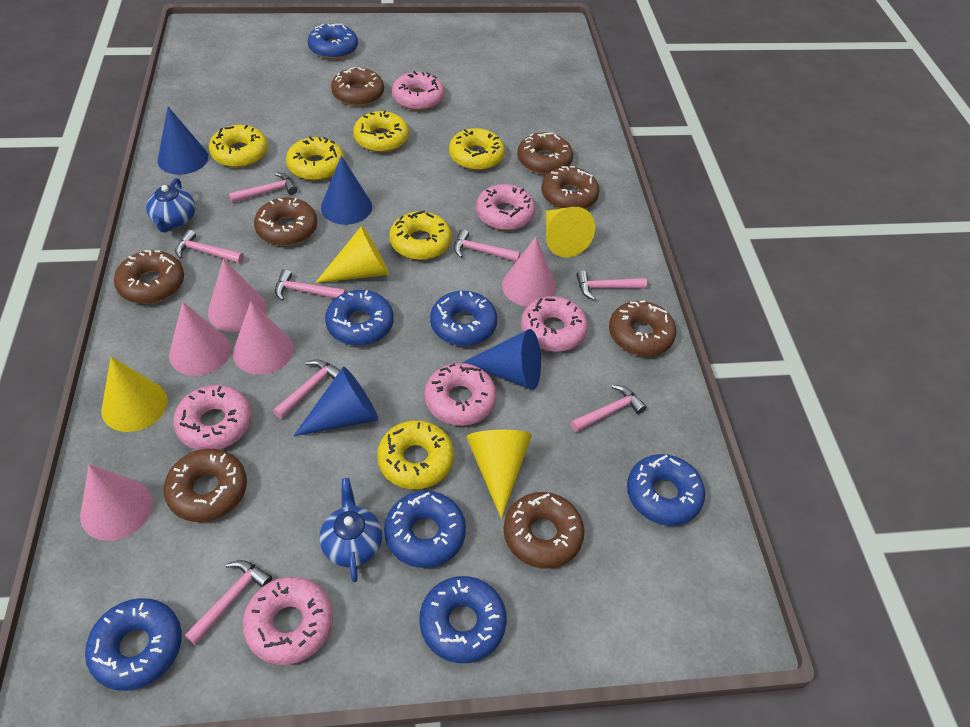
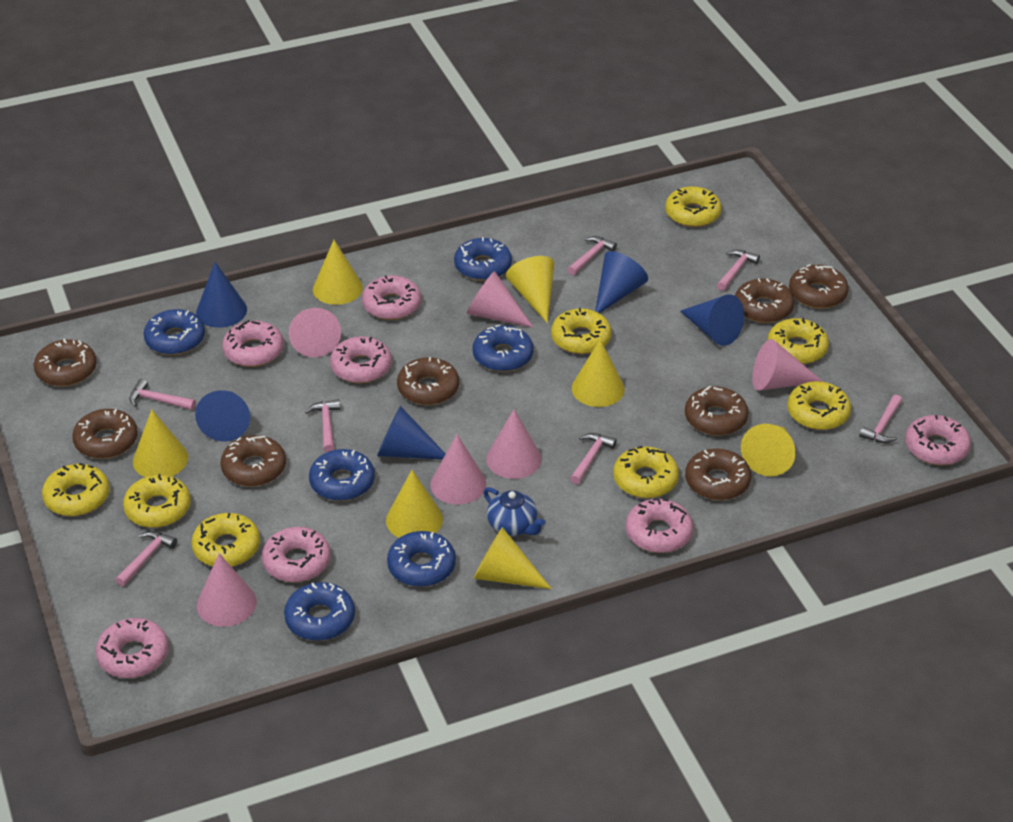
blue cone: 4 -> 5
blue donut: 7 -> 6
blue teapot: 2 -> 1
pink cone: 5 -> 6
pink donut: 6 -> 7
pink hammer: 8 -> 7
yellow cone: 4 -> 7
yellow donut: 6 -> 8

